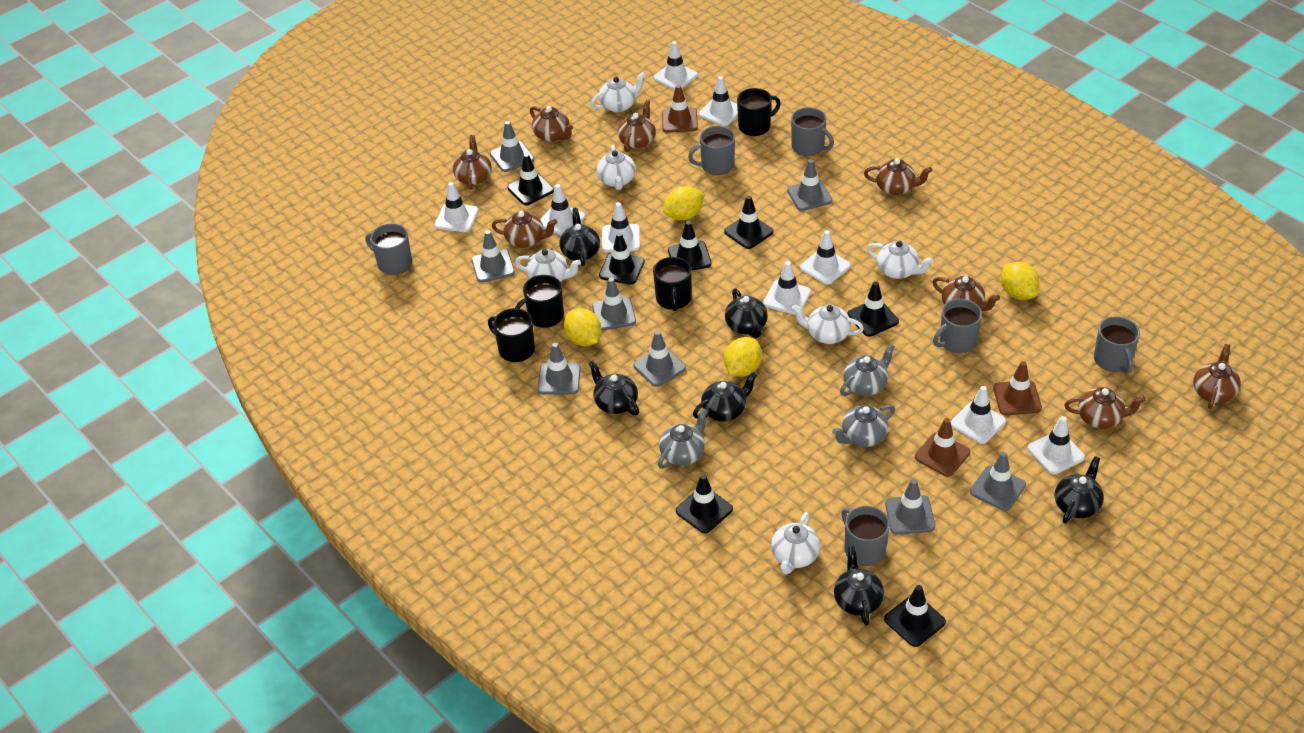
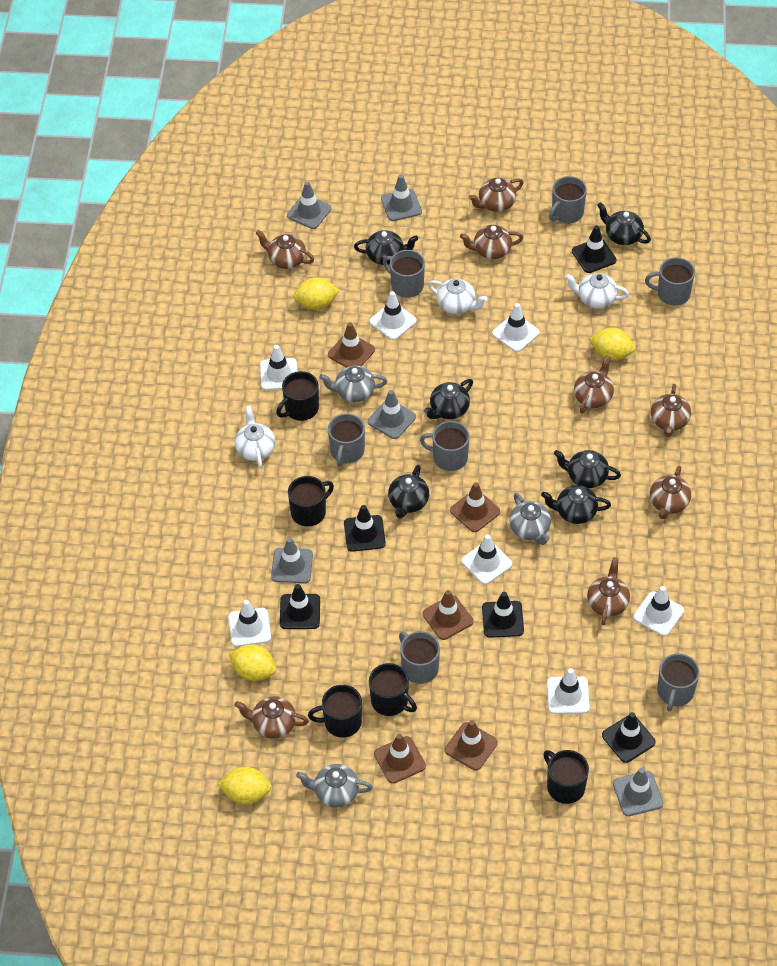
black mug: 4 -> 5
black traffic cone: 7 -> 5
brown traffic cone: 3 -> 5
grey mug: 6 -> 7
grey traffic cone: 8 -> 5
white teapot: 6 -> 3
white traffic cone: 9 -> 7

